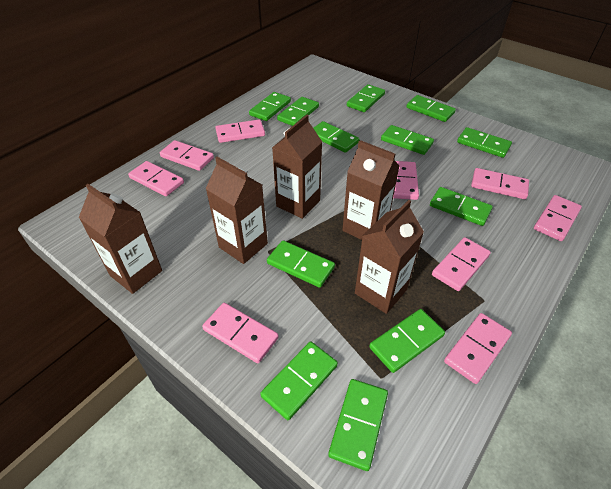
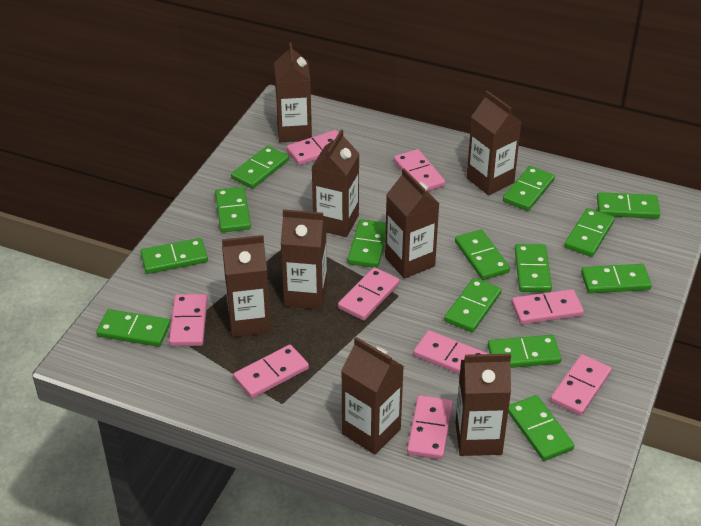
brown carton: 5 -> 8
green domino: 12 -> 14

